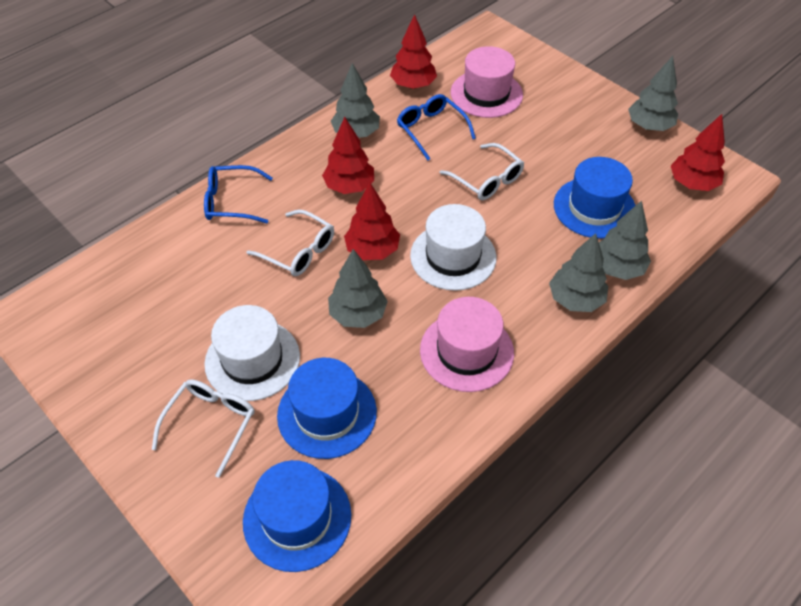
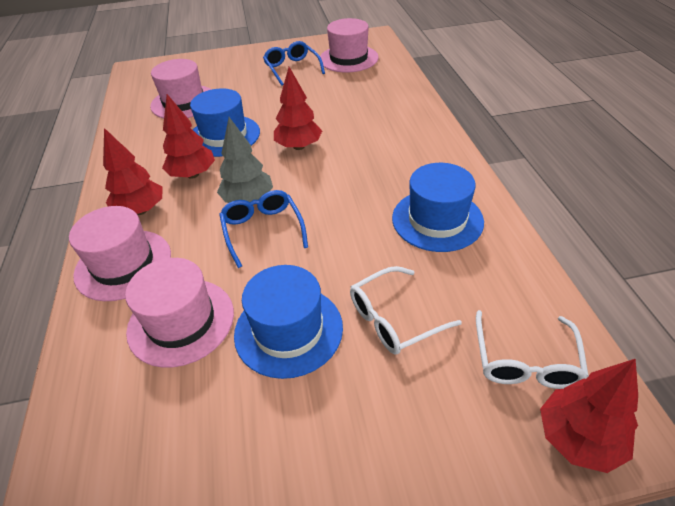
grey tree: 5 -> 1
pink hat: 2 -> 4
white glasses: 3 -> 2
white hat: 2 -> 0

